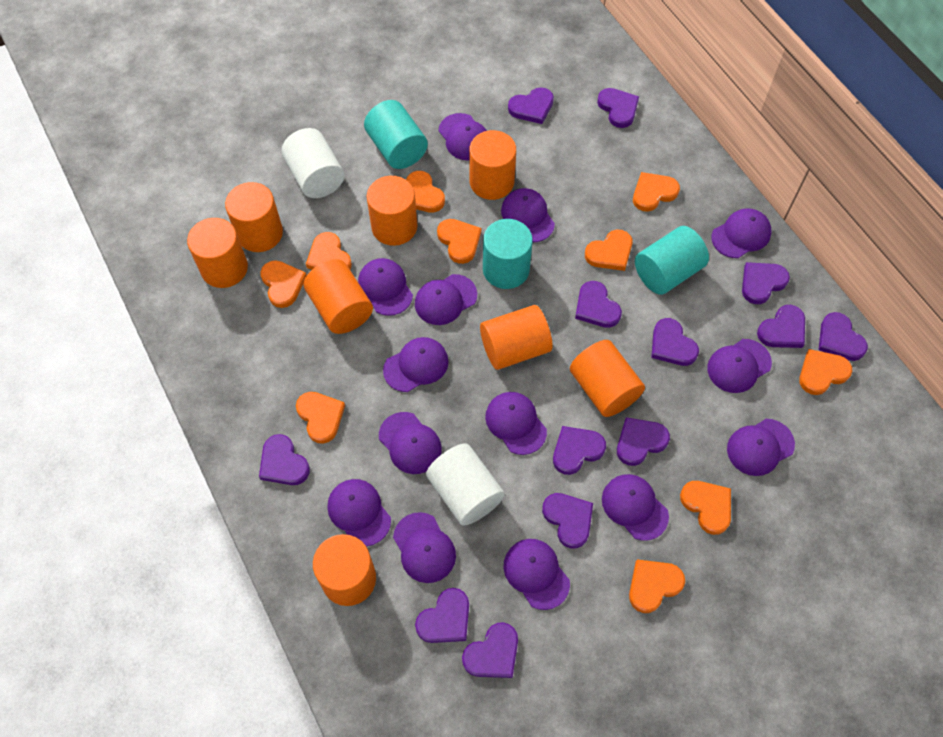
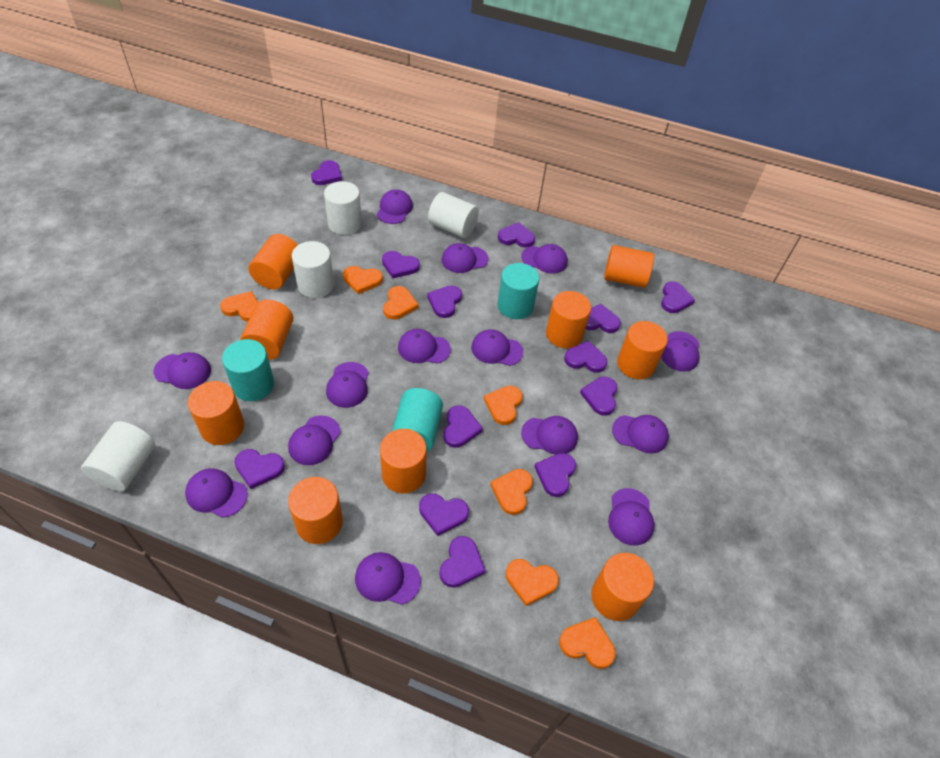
orange cylinder: 8 -> 9
orange heart: 10 -> 7
white cylinder: 2 -> 4

